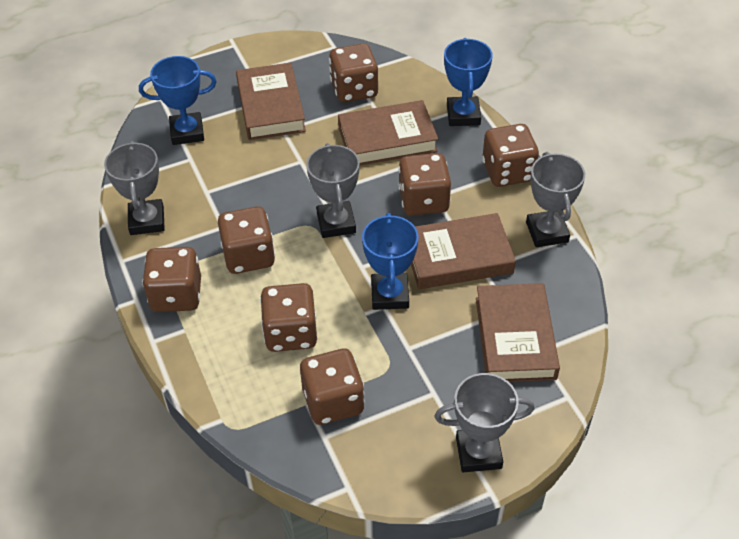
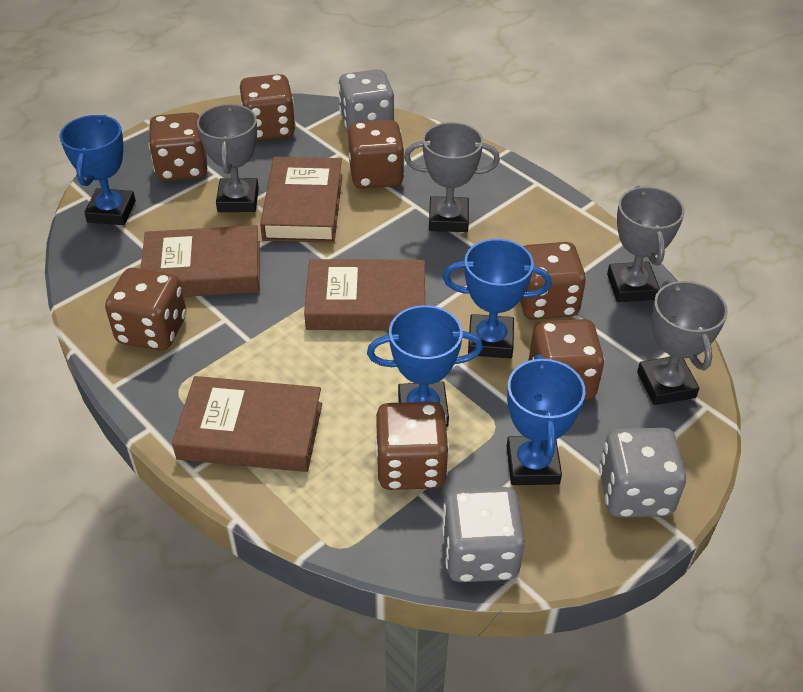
blue trophy: 3 -> 4
grey dice: 0 -> 3

